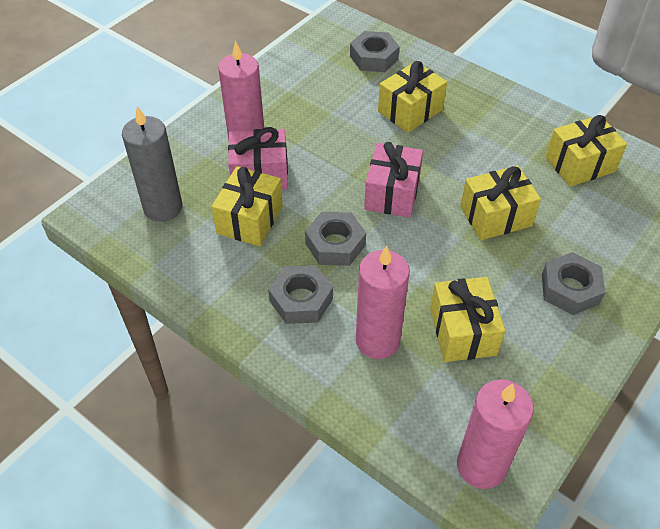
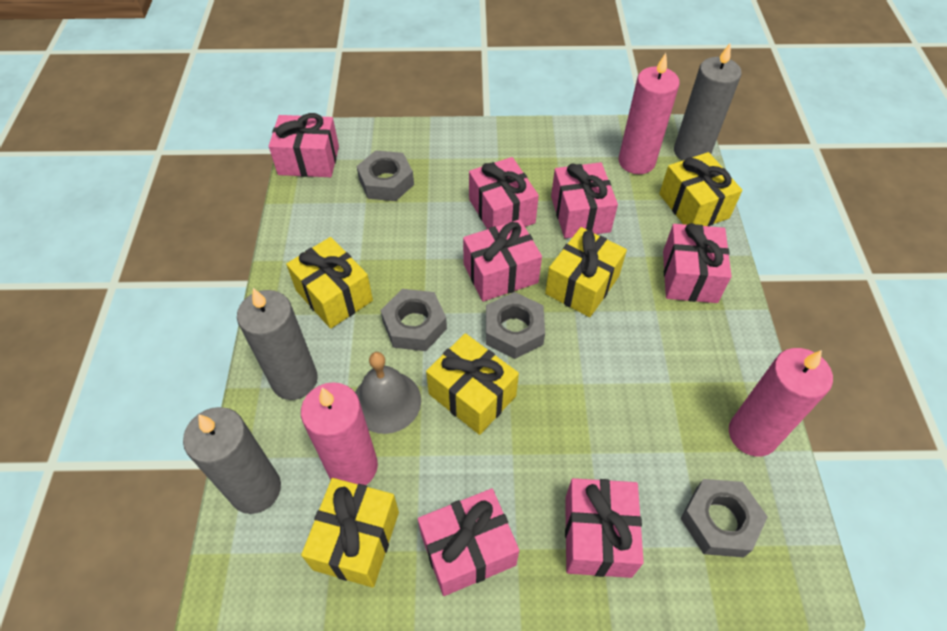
grey bell: 0 -> 1
grey candle: 1 -> 3
pink gift: 2 -> 7

